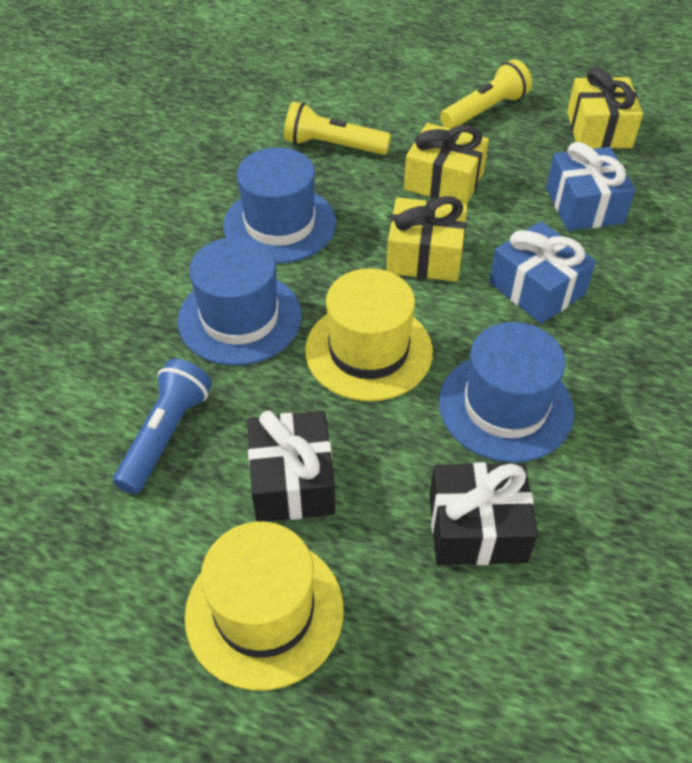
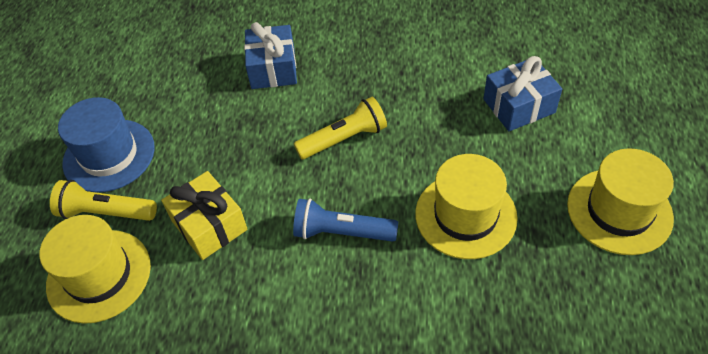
black gift: 2 -> 0
blue hat: 3 -> 1
yellow gift: 3 -> 1
yellow hat: 2 -> 3

